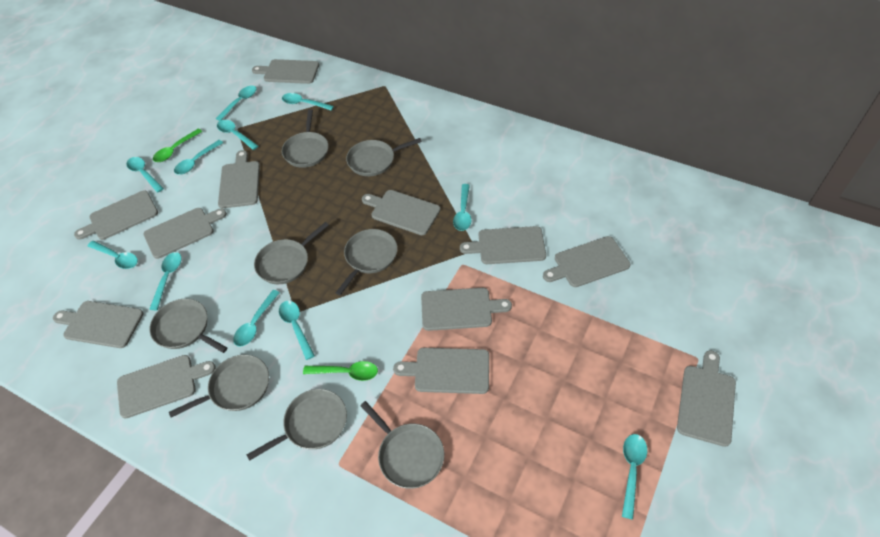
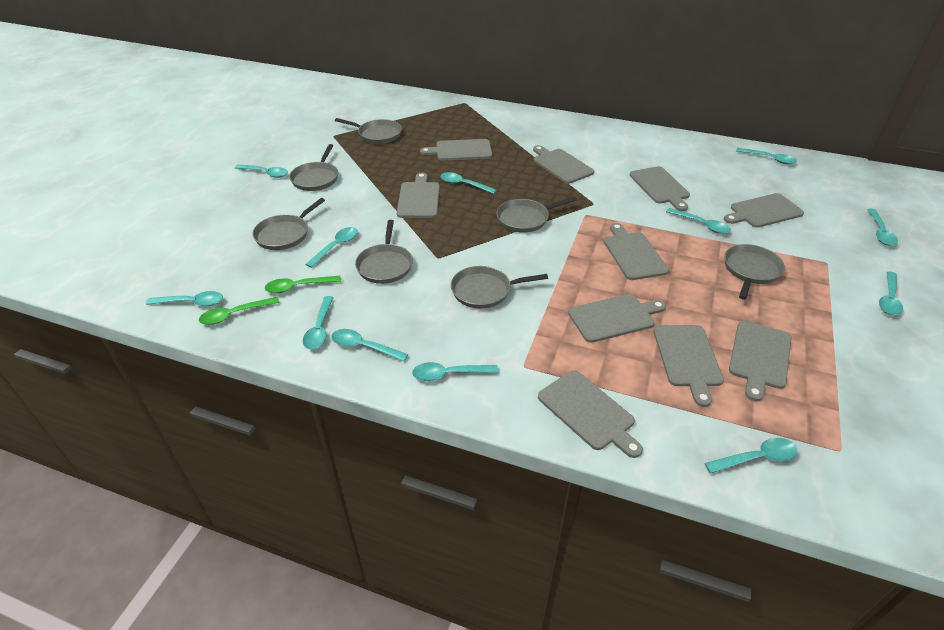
grey cutting board: 12 -> 10
grey pan: 8 -> 7
turquoise spoon: 11 -> 12

